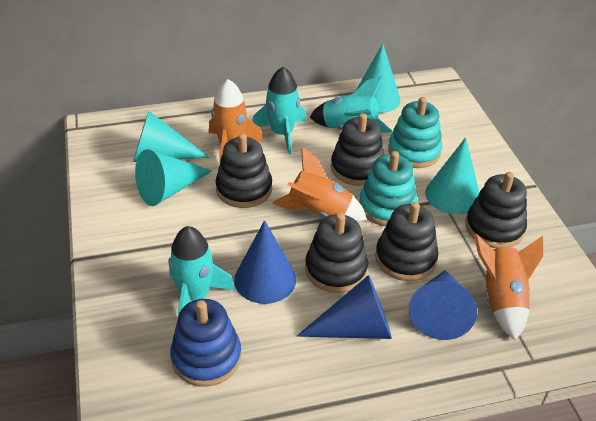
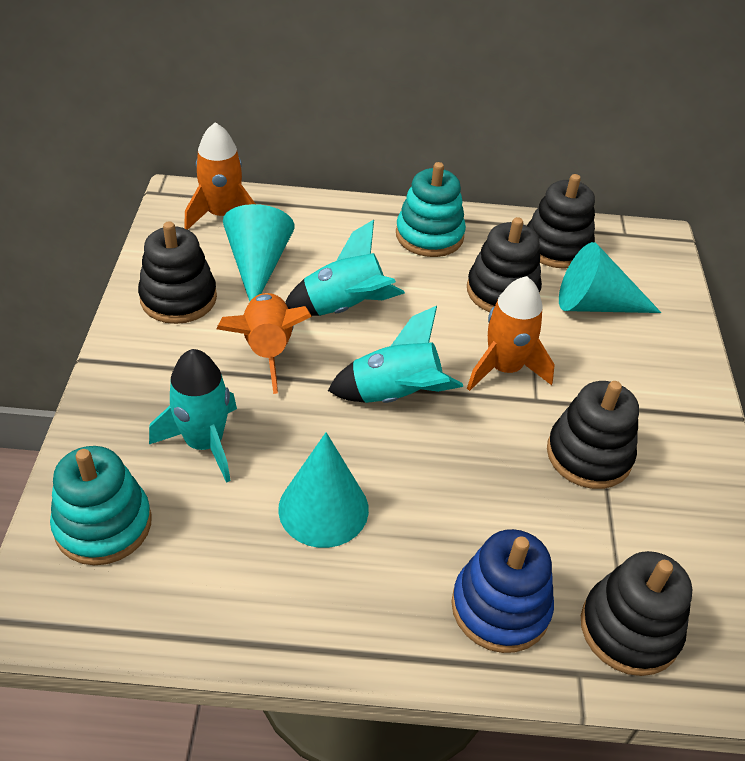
blue cone: 3 -> 0
turquoise cone: 4 -> 3

